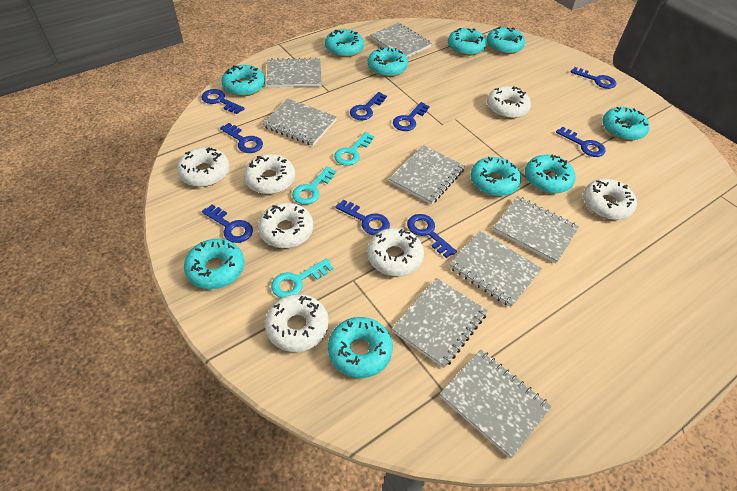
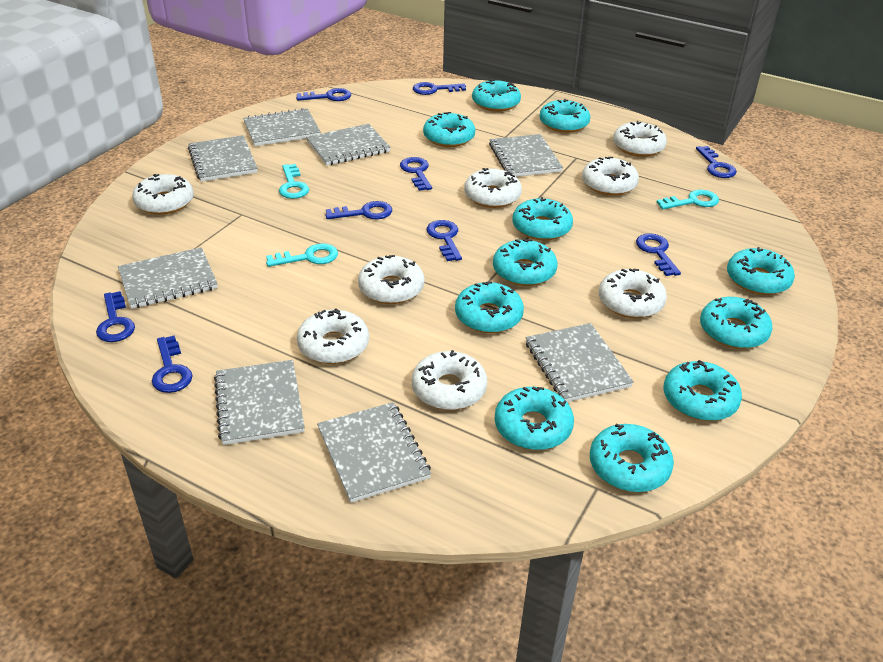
turquoise donut: 10 -> 11
white donut: 7 -> 8

